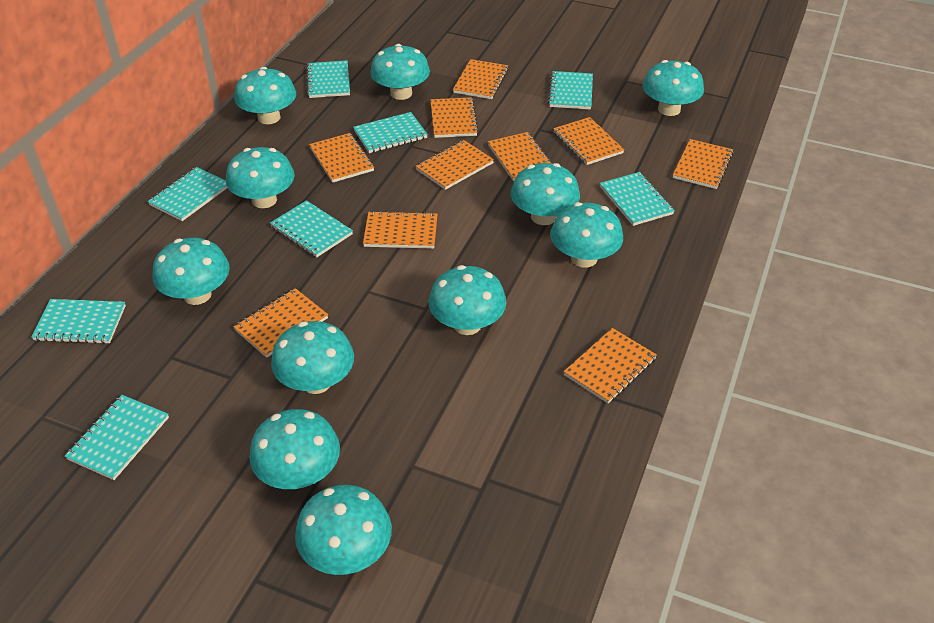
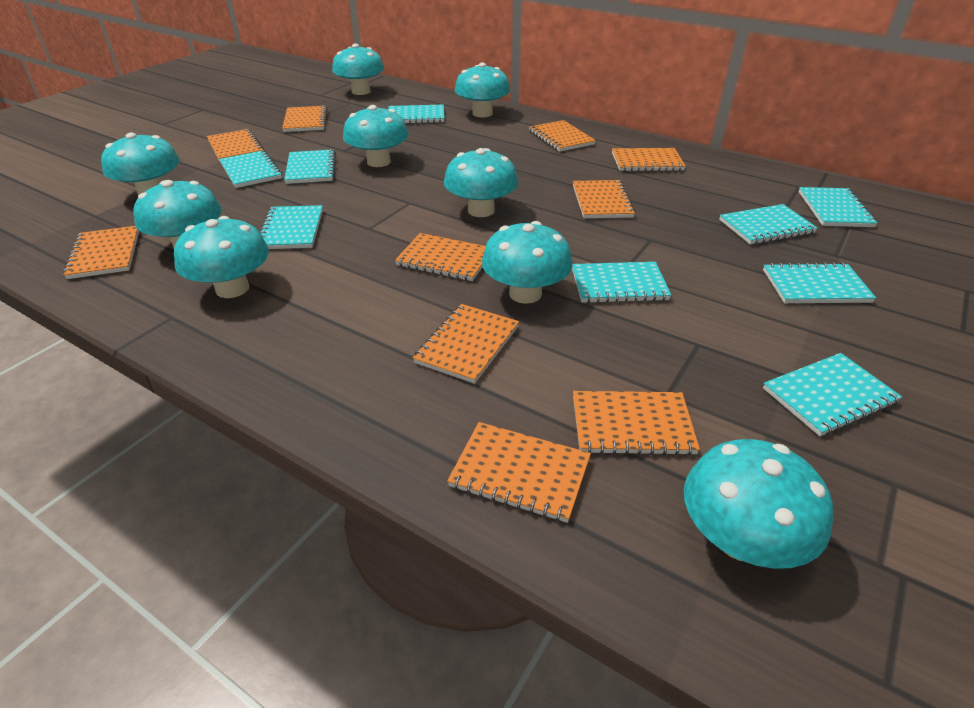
turquoise mushroom: 11 -> 9
turquoise notebook: 8 -> 9

